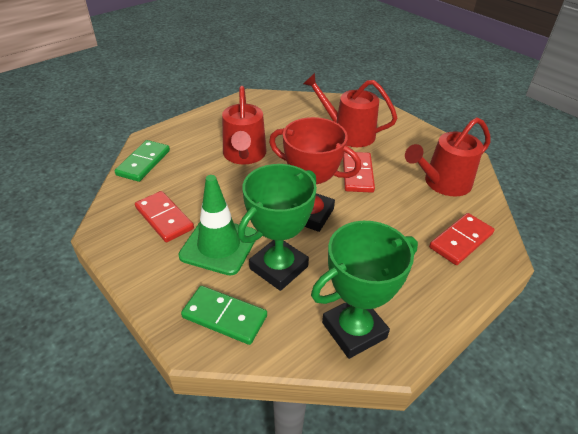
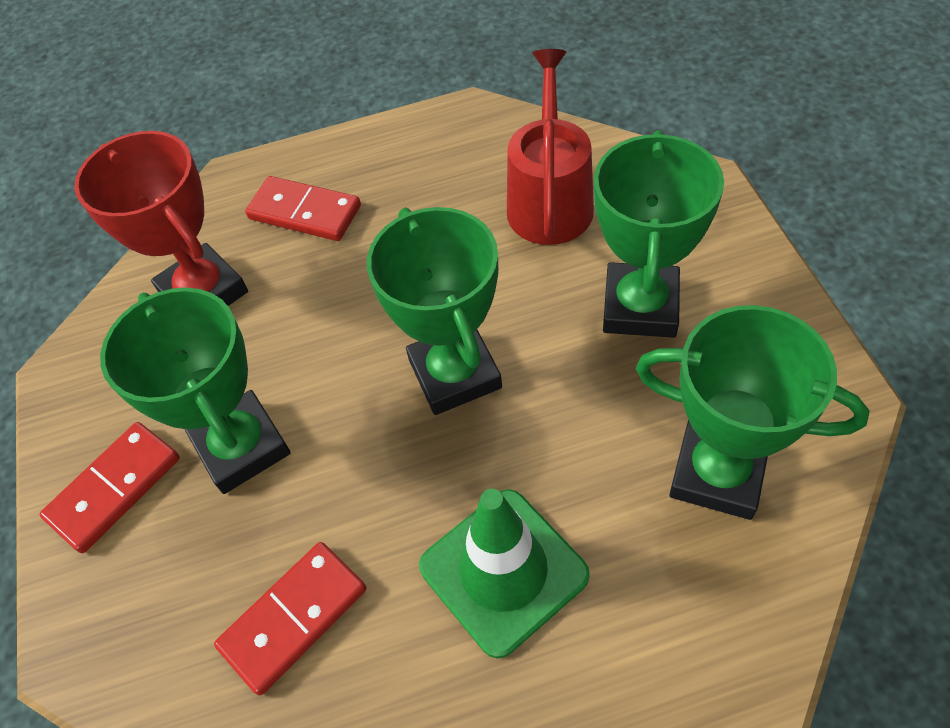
green domino: 2 -> 0
green trophy: 2 -> 4
red watering can: 3 -> 1

